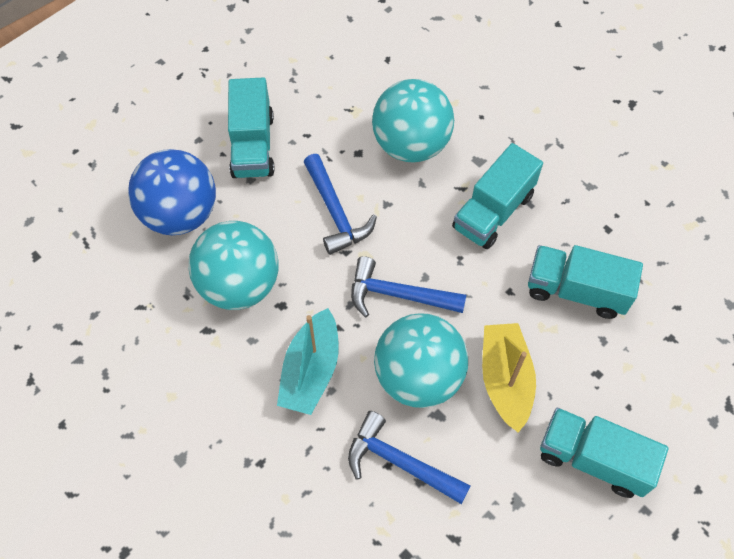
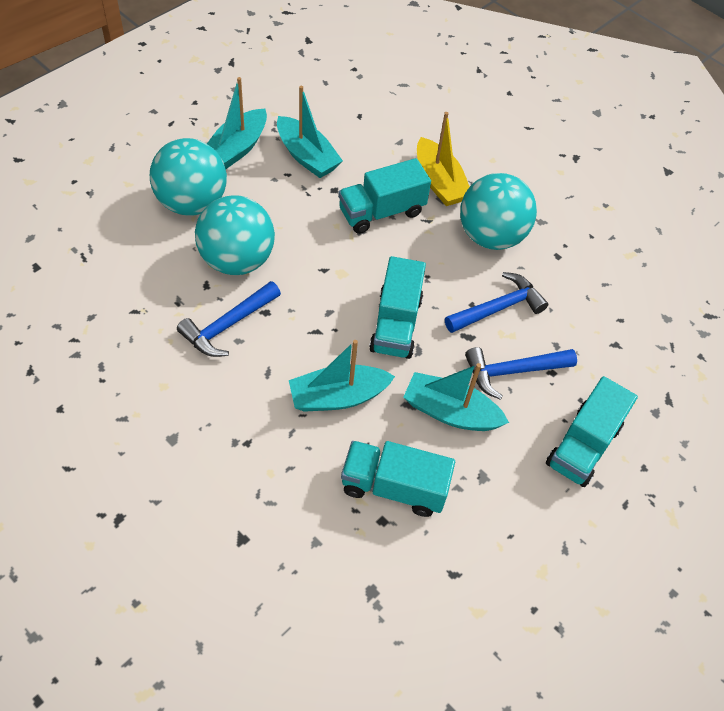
blue ball: 1 -> 0
turquoise boat: 1 -> 4

